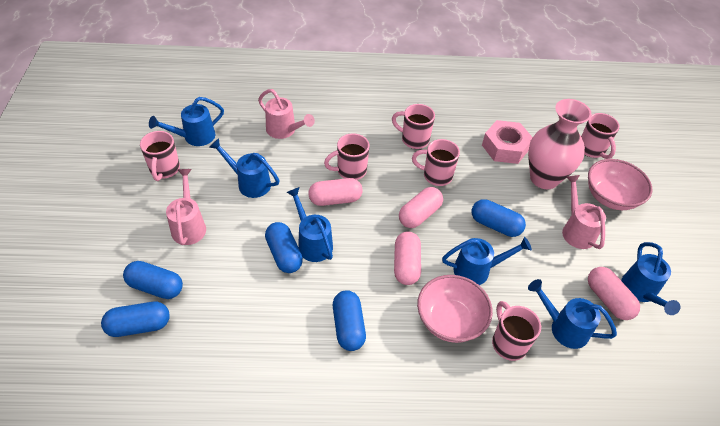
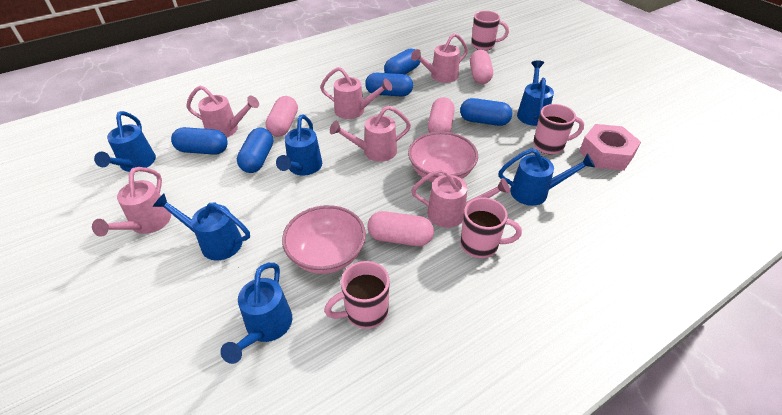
pink mug: 6 -> 4
pink vase: 1 -> 0
pink watering can: 3 -> 6

